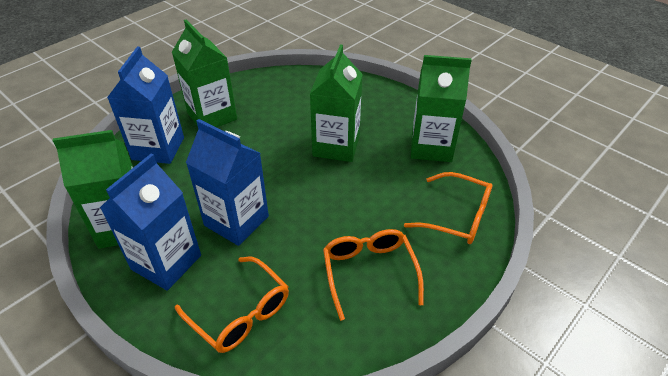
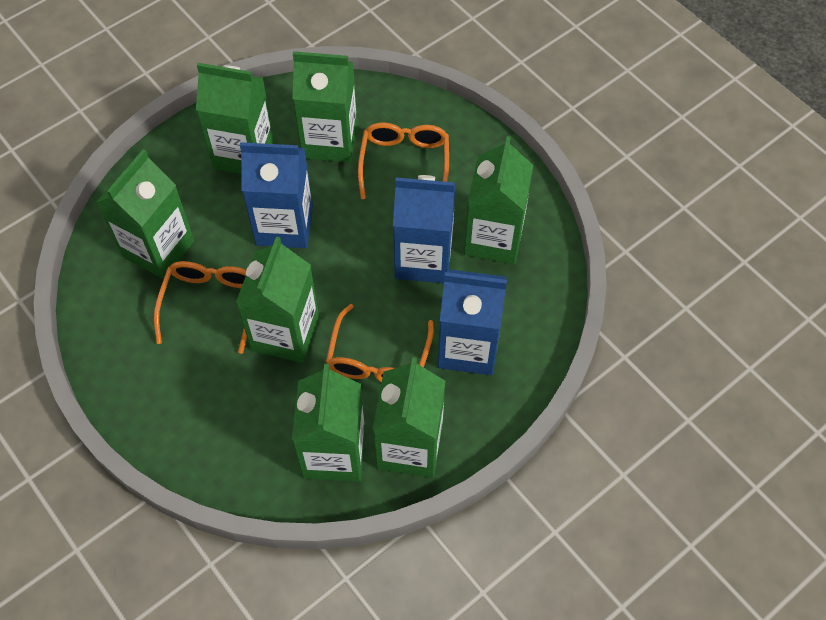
green carton: 4 -> 7

